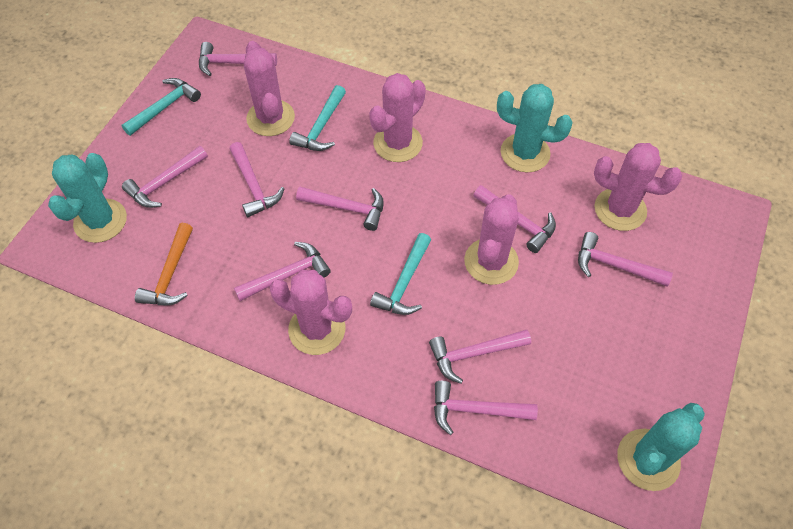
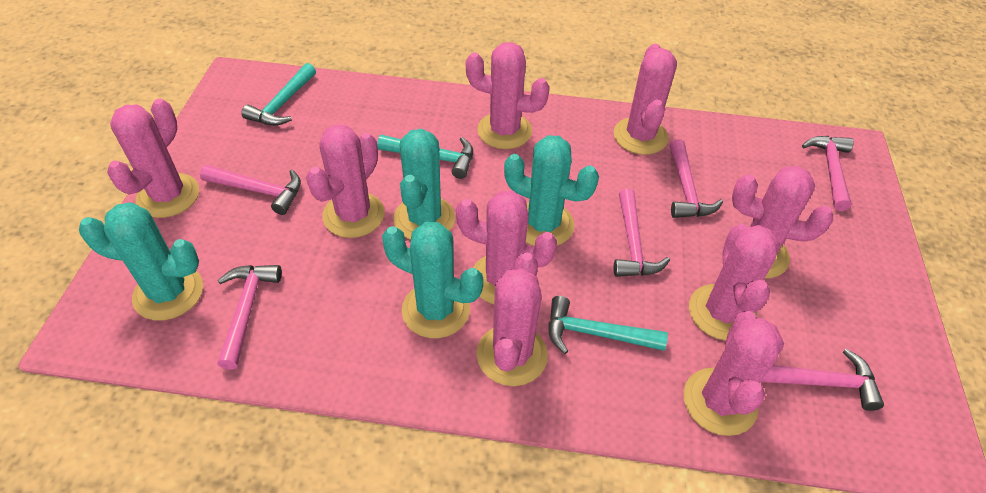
orange hammer: 1 -> 0
pink cactus: 5 -> 9
pink hammer: 9 -> 6
turquoise cactus: 3 -> 4

